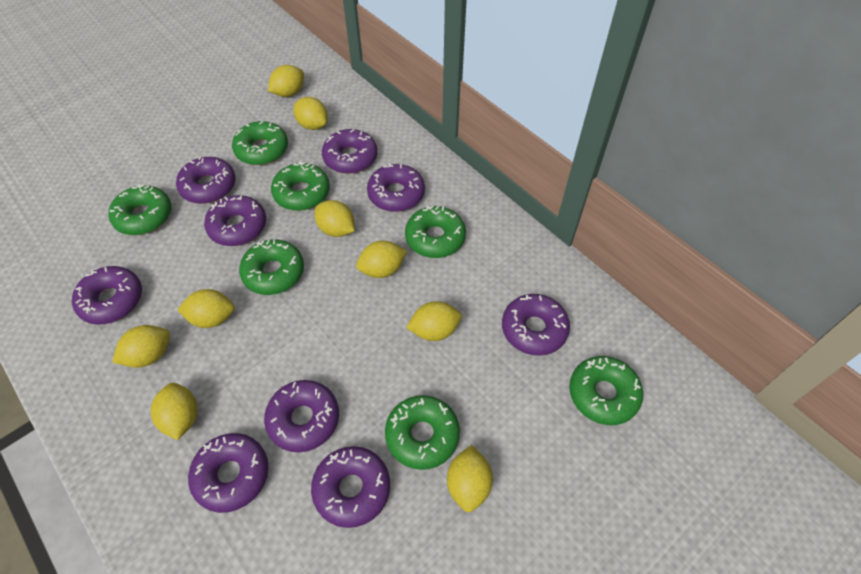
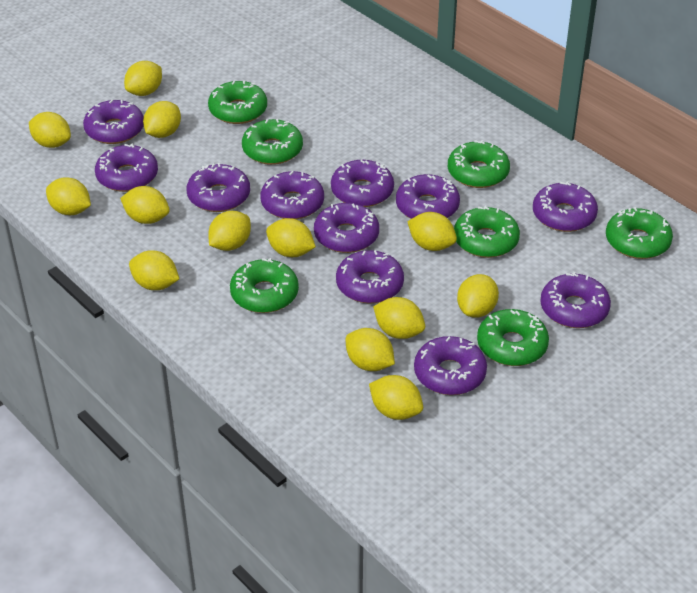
purple donut: 9 -> 11
yellow lemon: 9 -> 13

